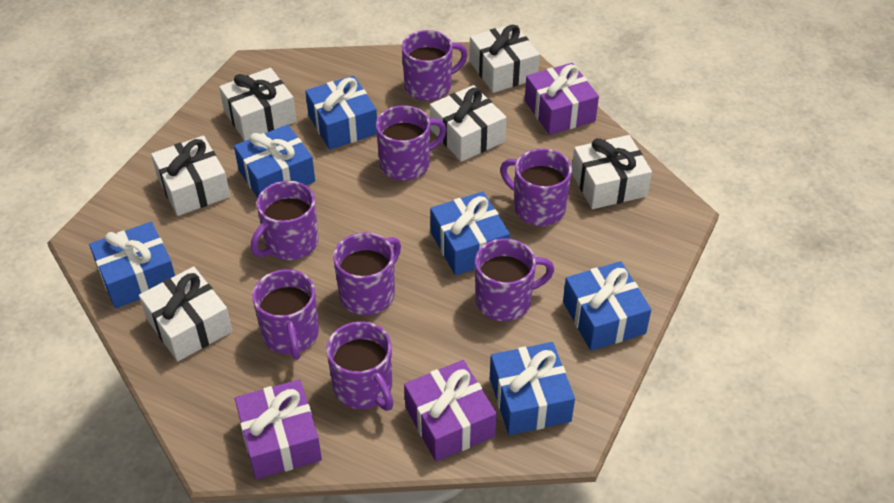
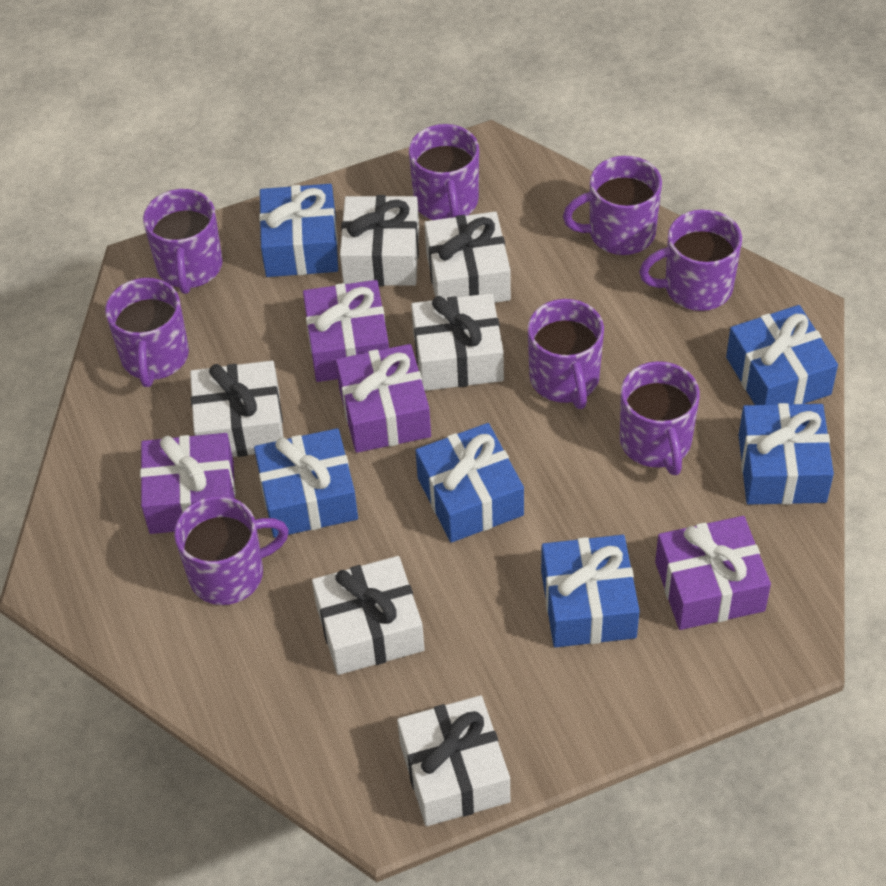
purple gift: 3 -> 4

